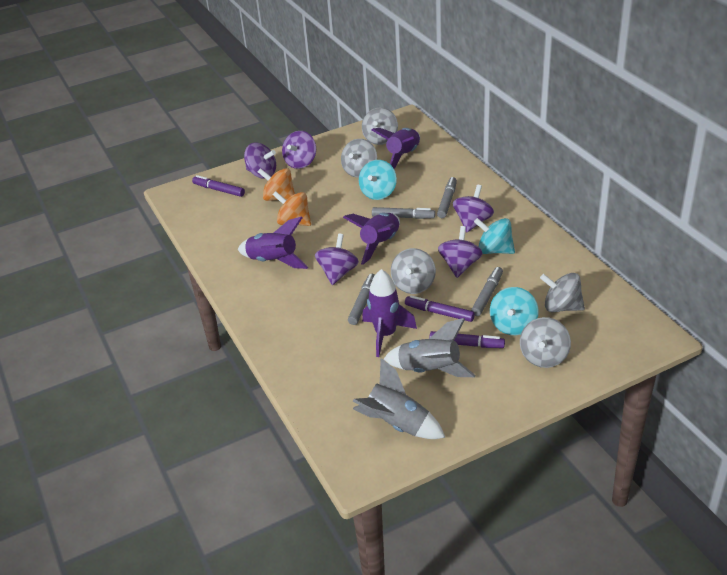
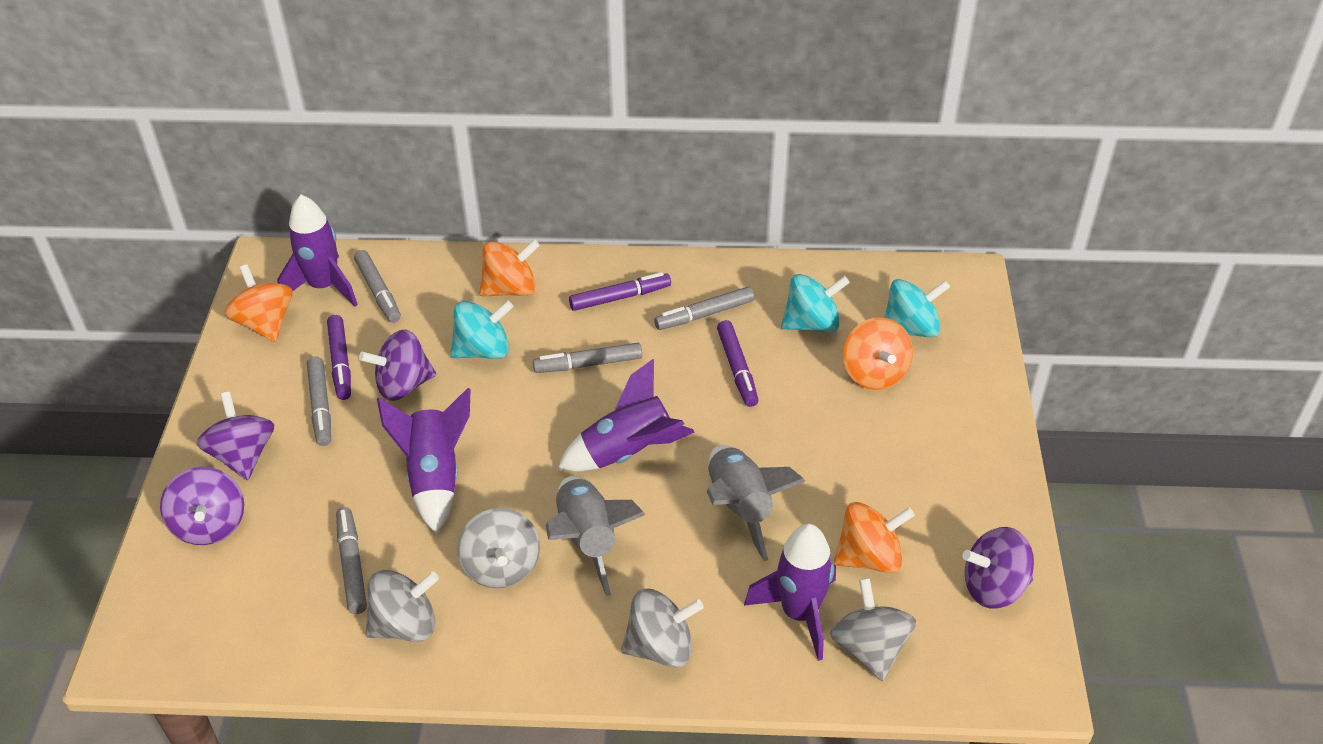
grey marker: 4 -> 5
grey spinning top: 5 -> 4
orange spinning top: 2 -> 4
purple spinning top: 5 -> 4

